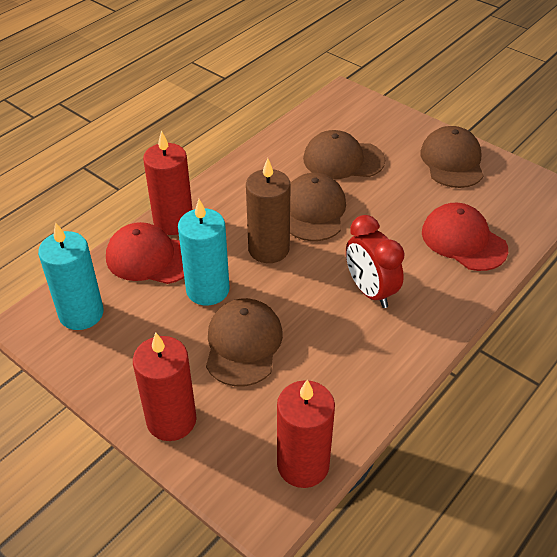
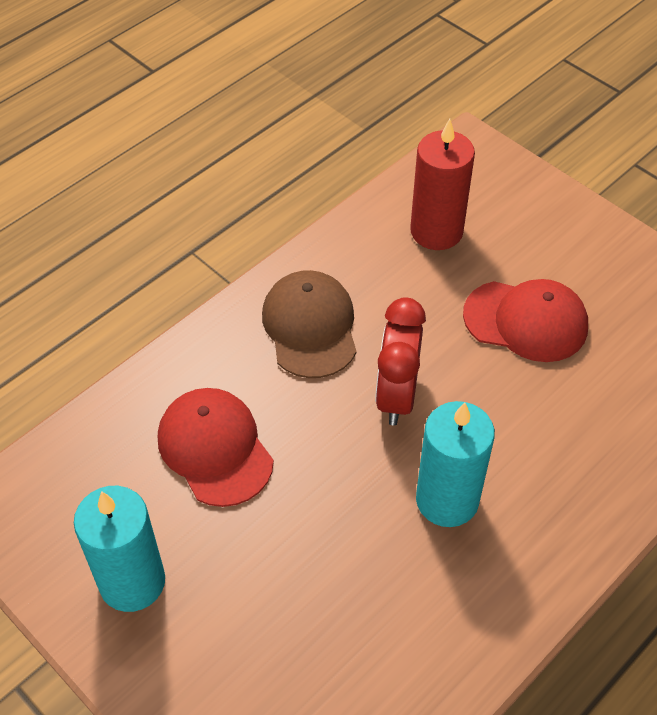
brown candle: 1 -> 0
brown cap: 4 -> 1
red candle: 3 -> 1

